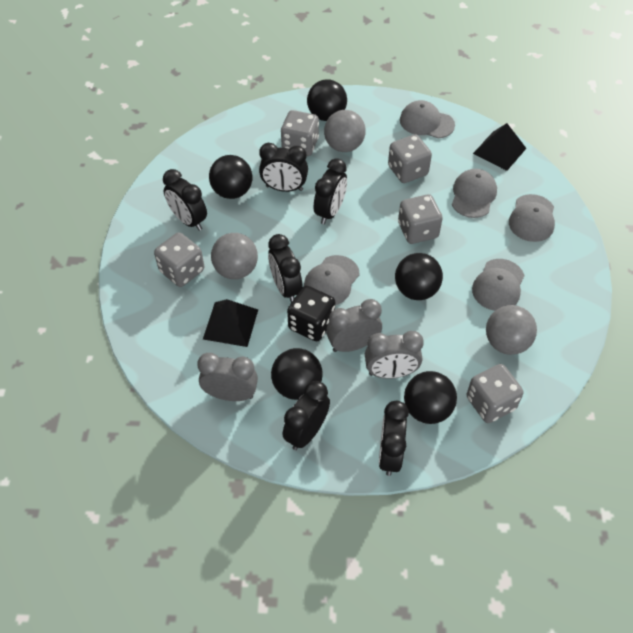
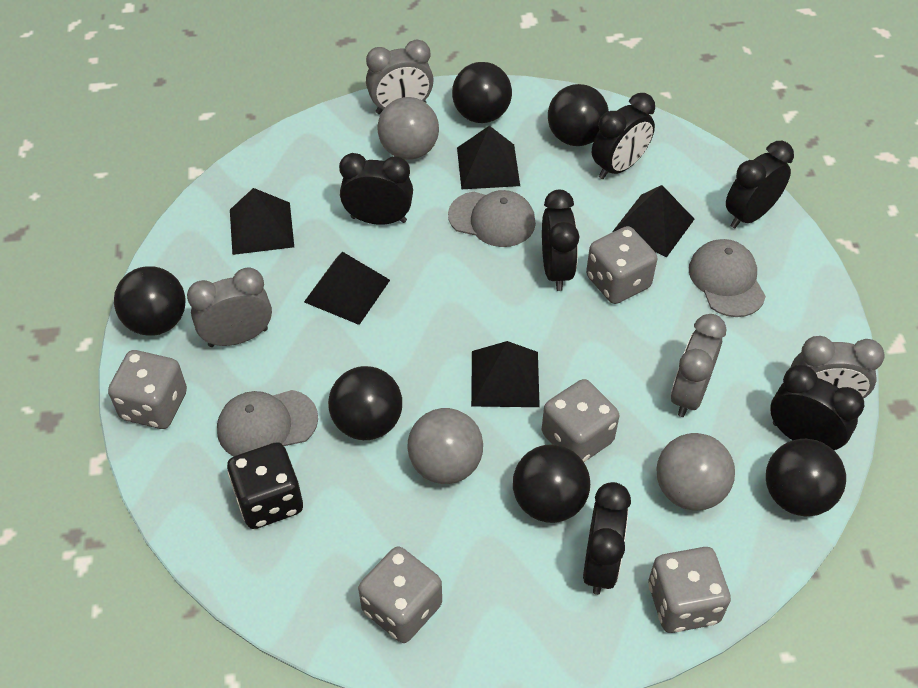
black ball: 5 -> 6
black pyramid: 2 -> 5
grey cap: 5 -> 3
grey clock: 3 -> 4

